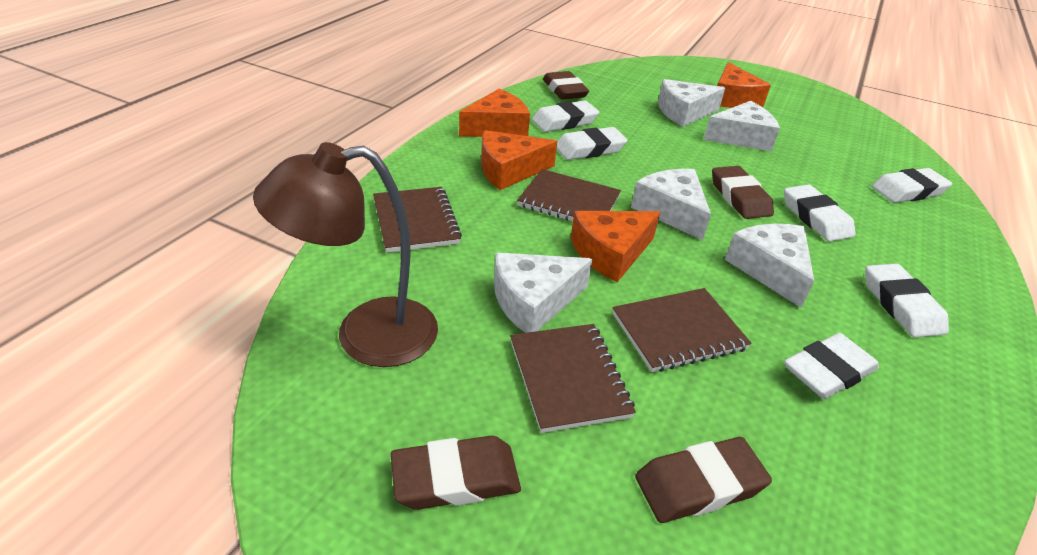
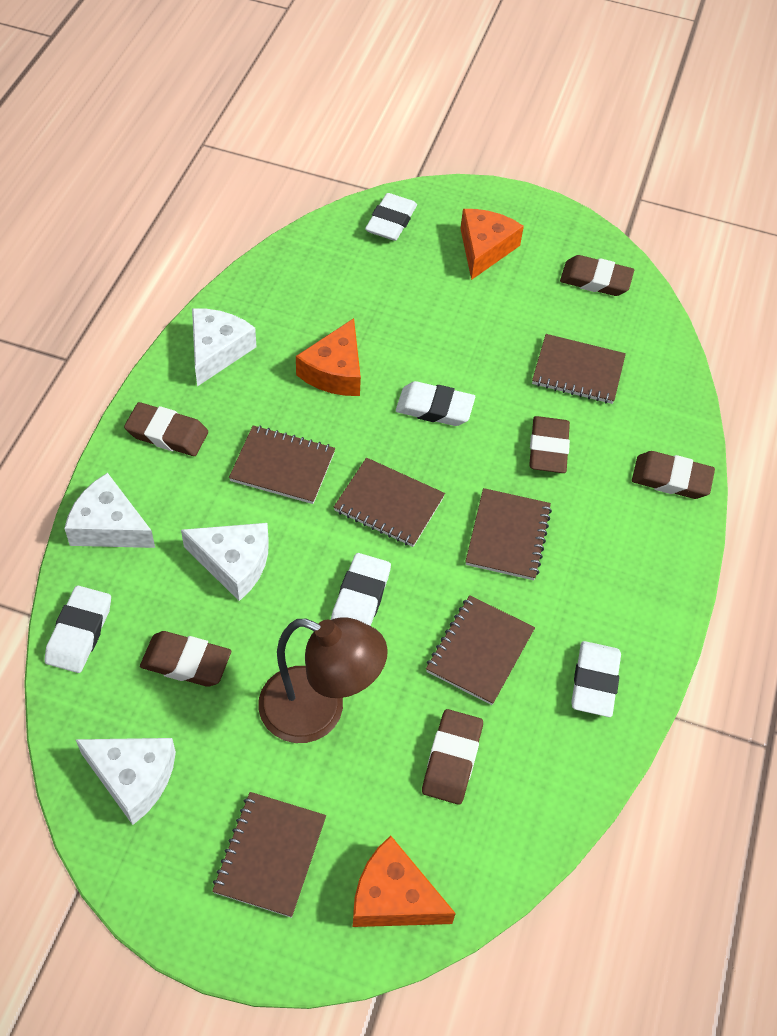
brown eraser: 4 -> 6
brown notebook: 4 -> 6
orange cheese: 4 -> 3
white cheese: 5 -> 4
white eraser: 6 -> 5

